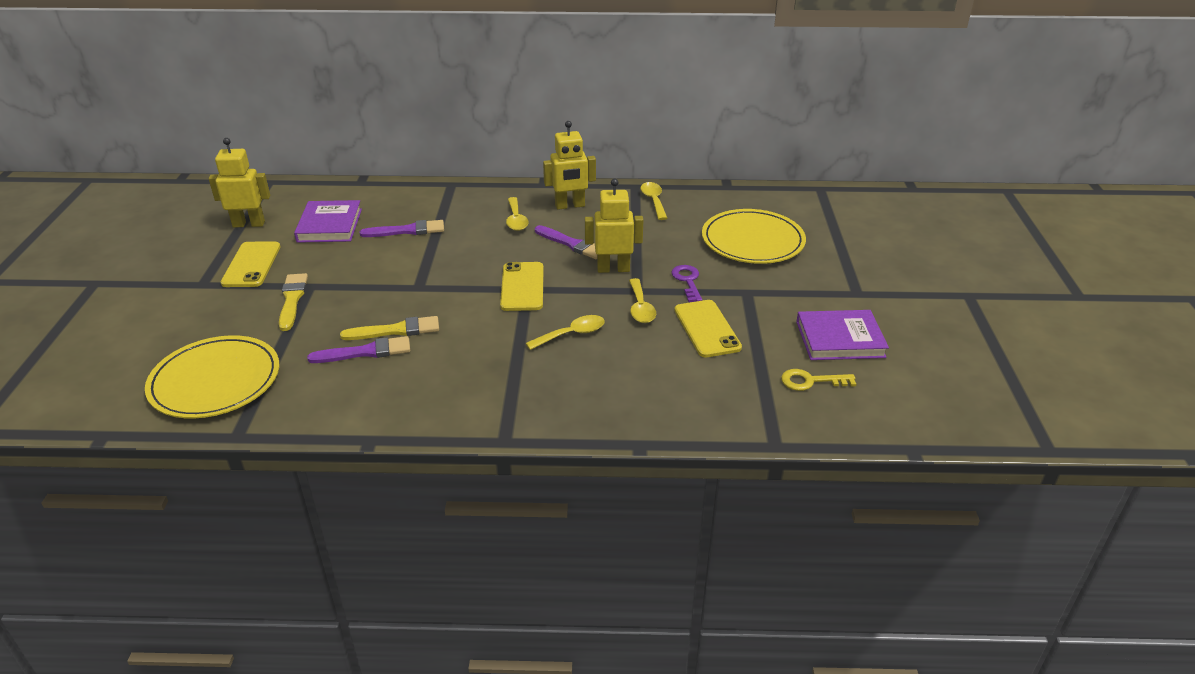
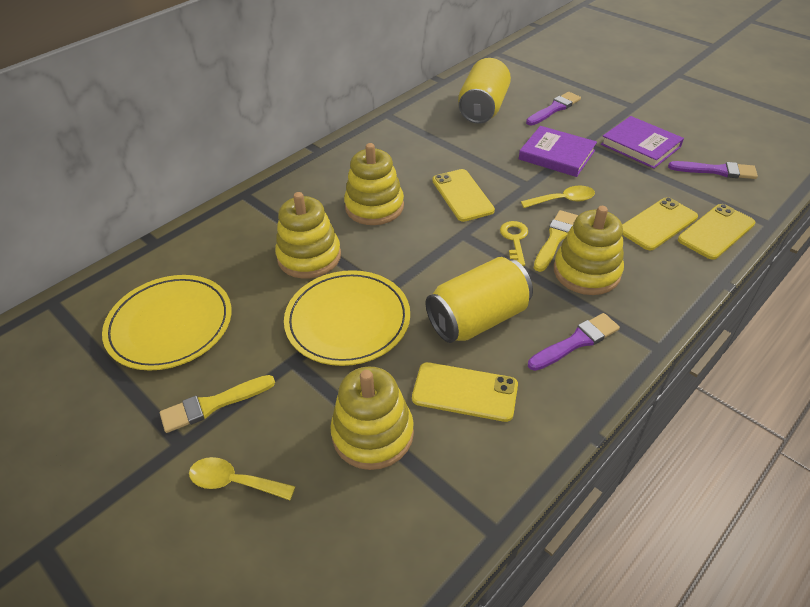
purple key: 1 -> 0
yellow can: 0 -> 2
yellow phone: 3 -> 4
yellow robot: 3 -> 0
yellow spoon: 4 -> 2
yellow stacking toy: 0 -> 4

